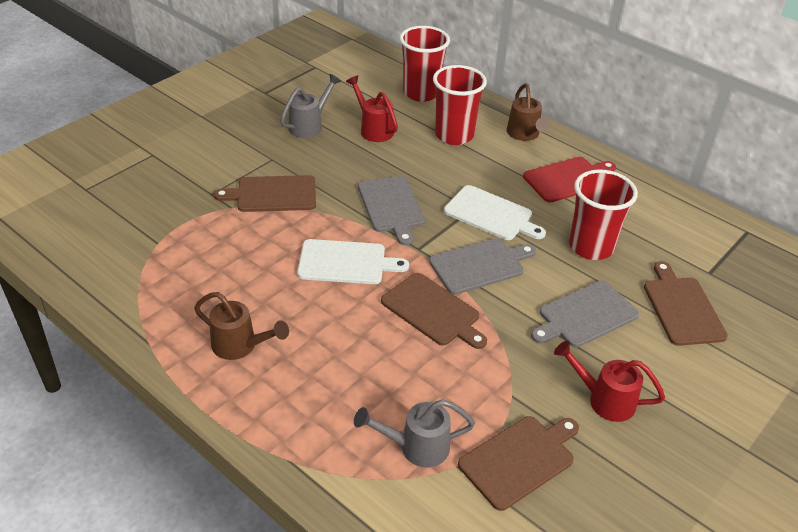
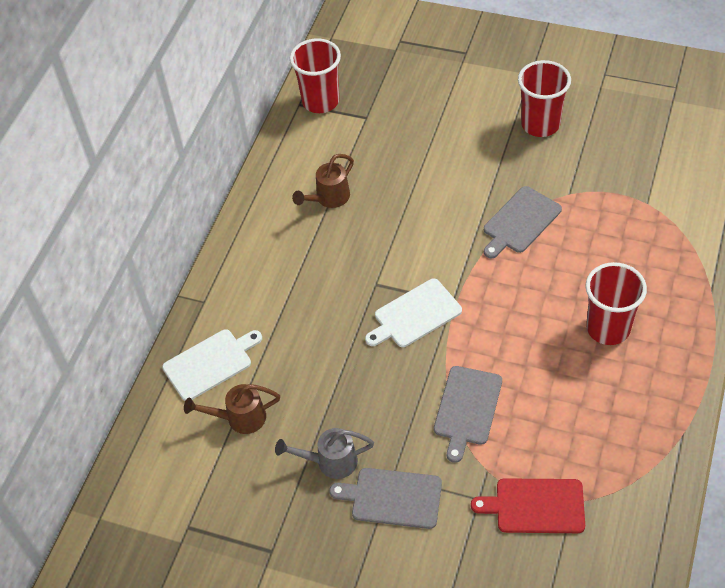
brown cutting board: 4 -> 0
grey watering can: 2 -> 1
red watering can: 2 -> 0

